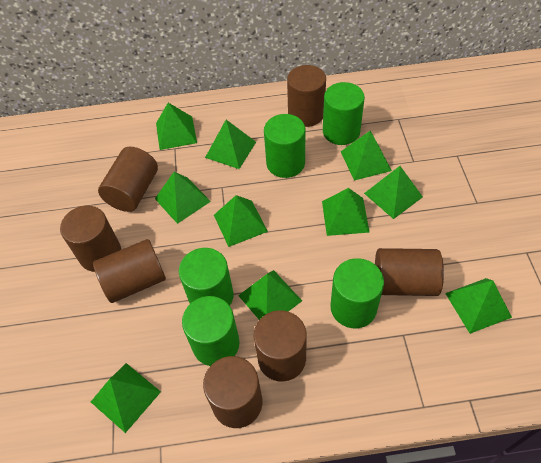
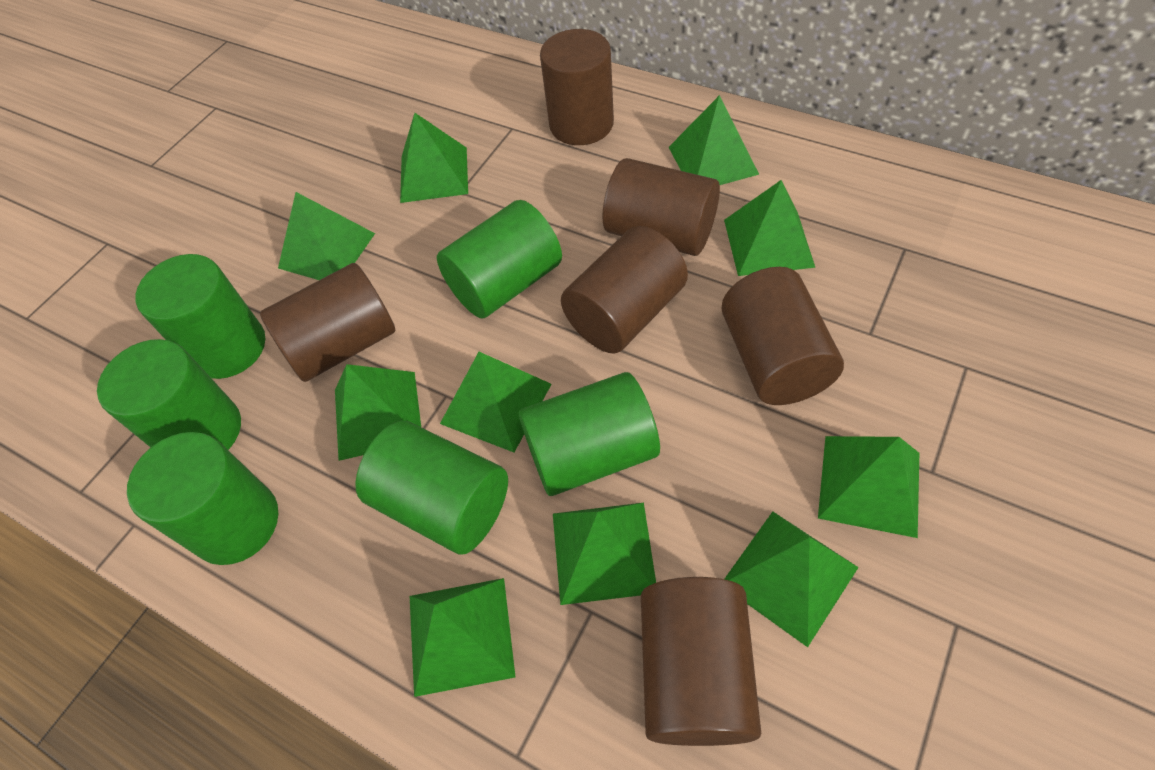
brown cylinder: 7 -> 6
green cylinder: 5 -> 6

